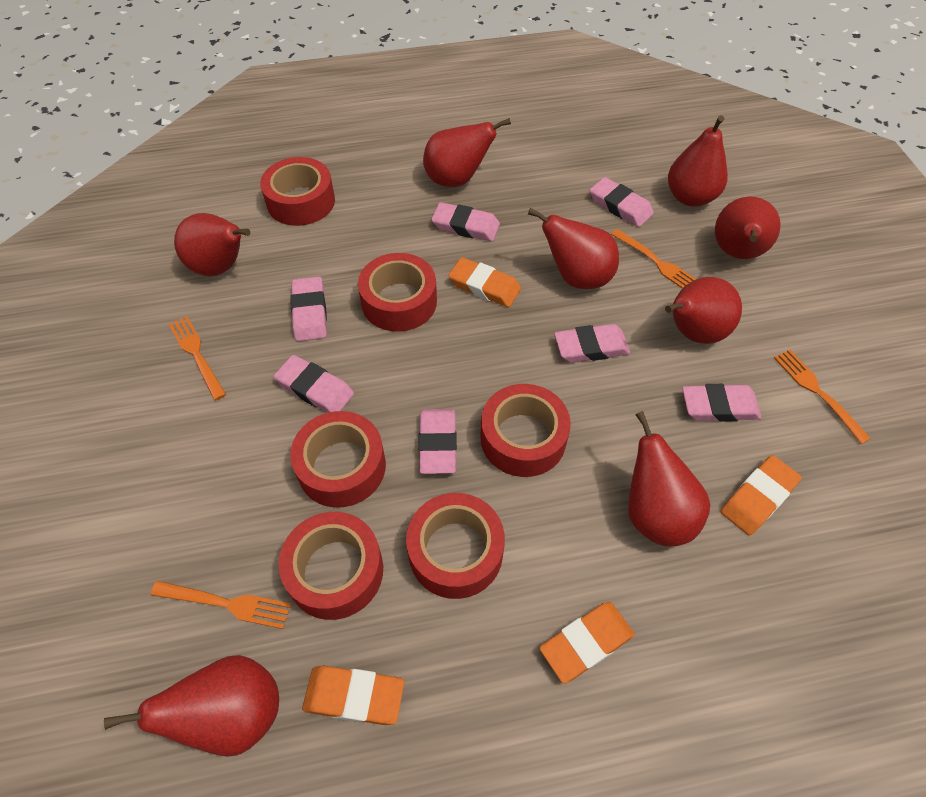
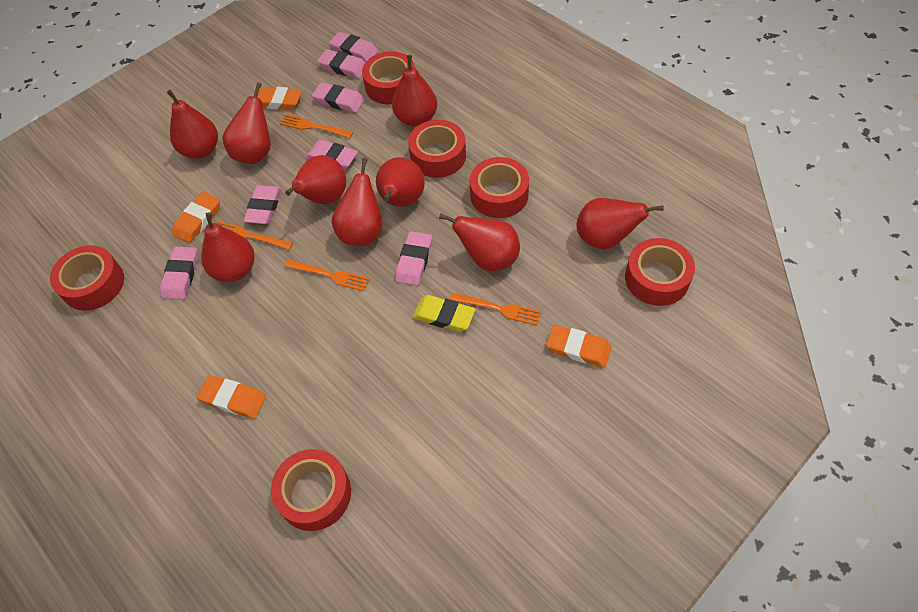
red pear: 8 -> 9
yellow eraser: 0 -> 1

